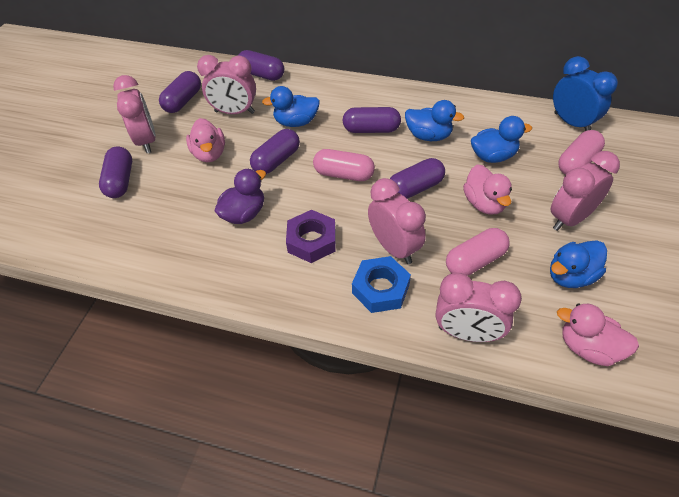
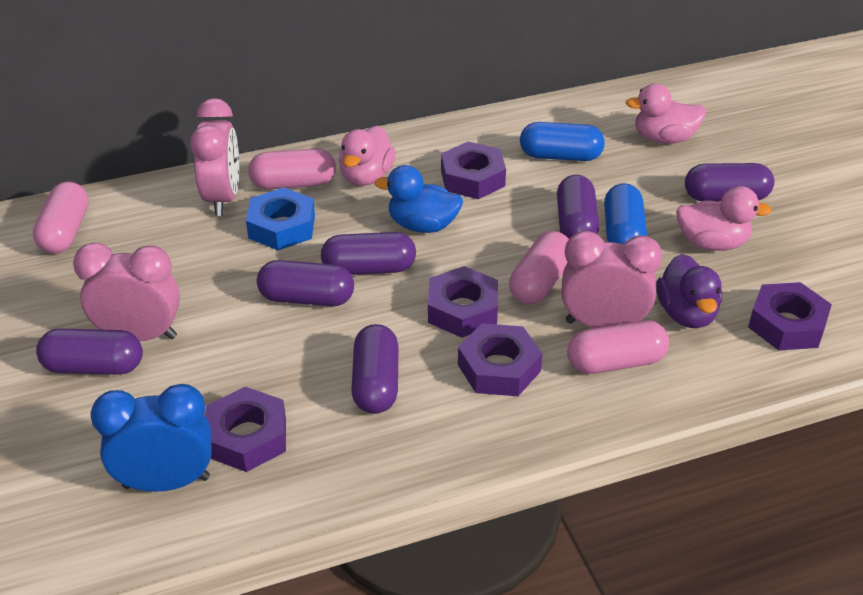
blue capsule: 0 -> 2
blue duck: 4 -> 1
pink capsule: 3 -> 4
pink clock: 5 -> 3
purple nut: 1 -> 5

